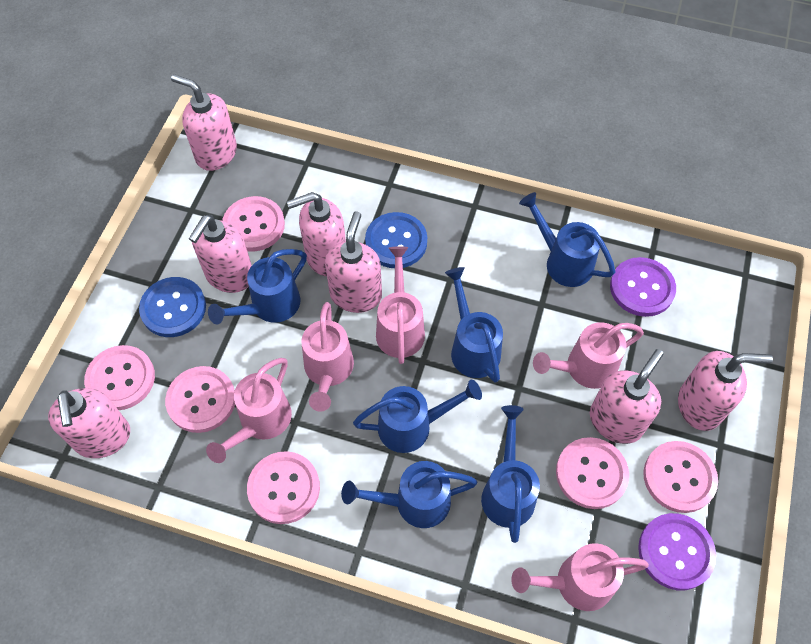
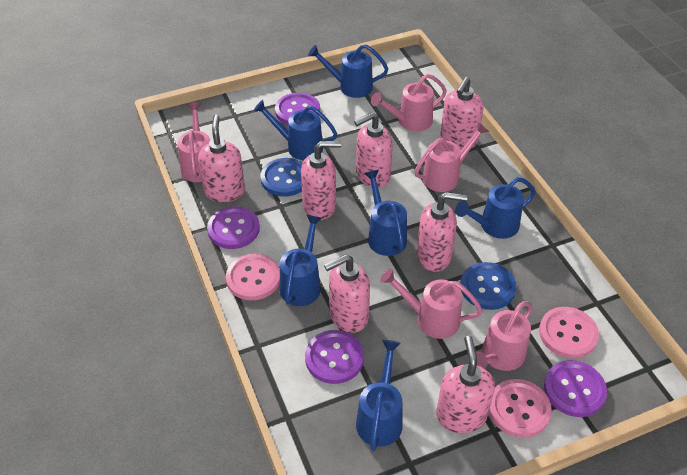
pink button: 6 -> 3
purple button: 2 -> 4

